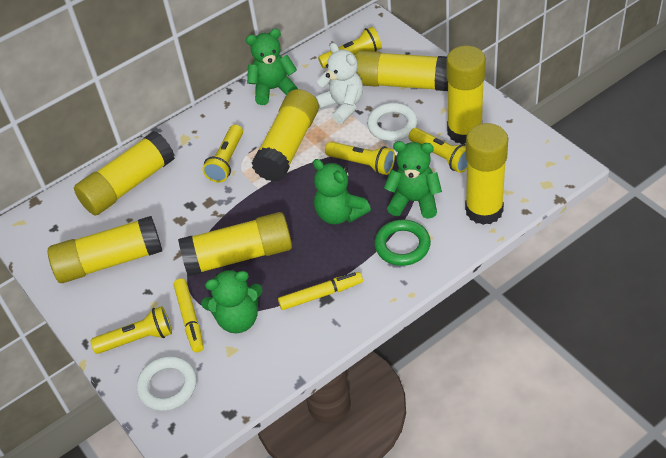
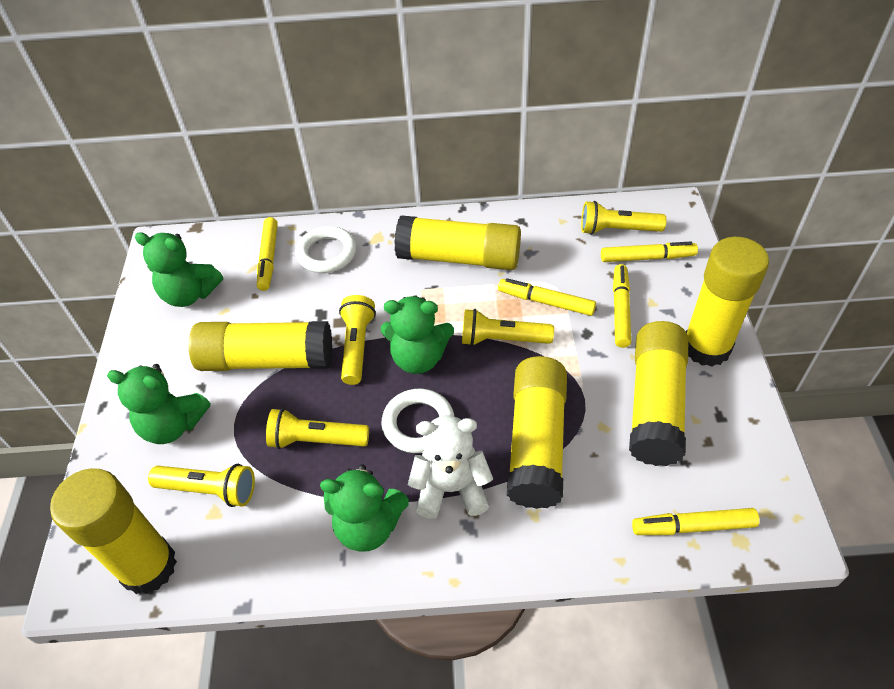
green ring: 1 -> 0
yellow glue stick: 7 -> 6
yellow marker: 2 -> 5

